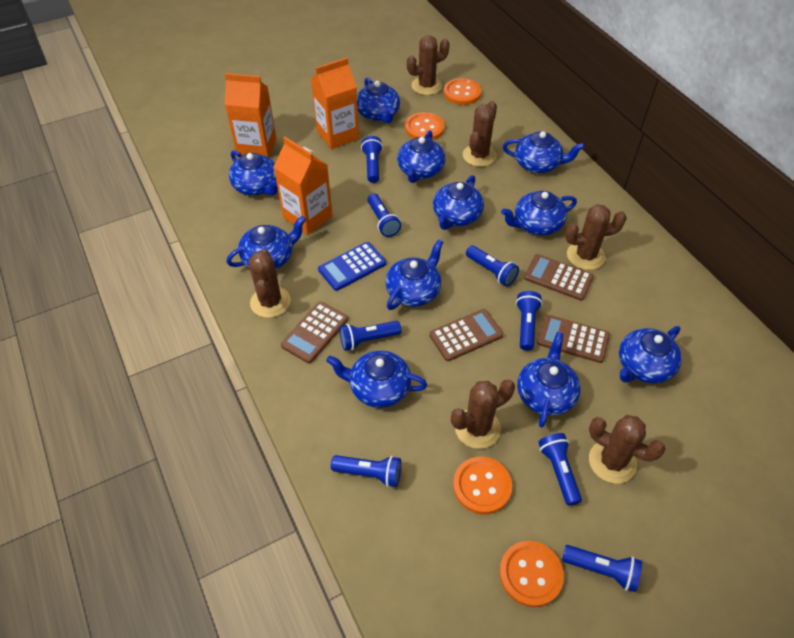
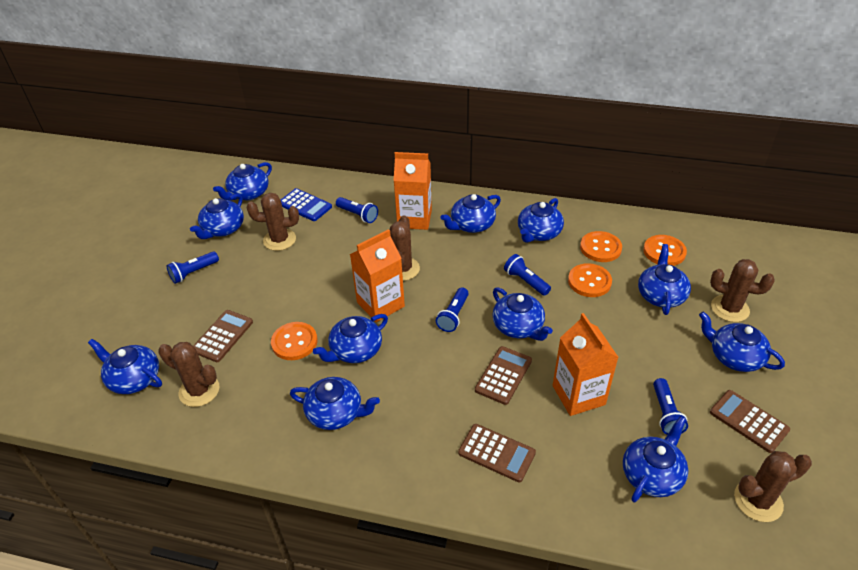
blue flashlight: 8 -> 5
brown cactus: 6 -> 5

